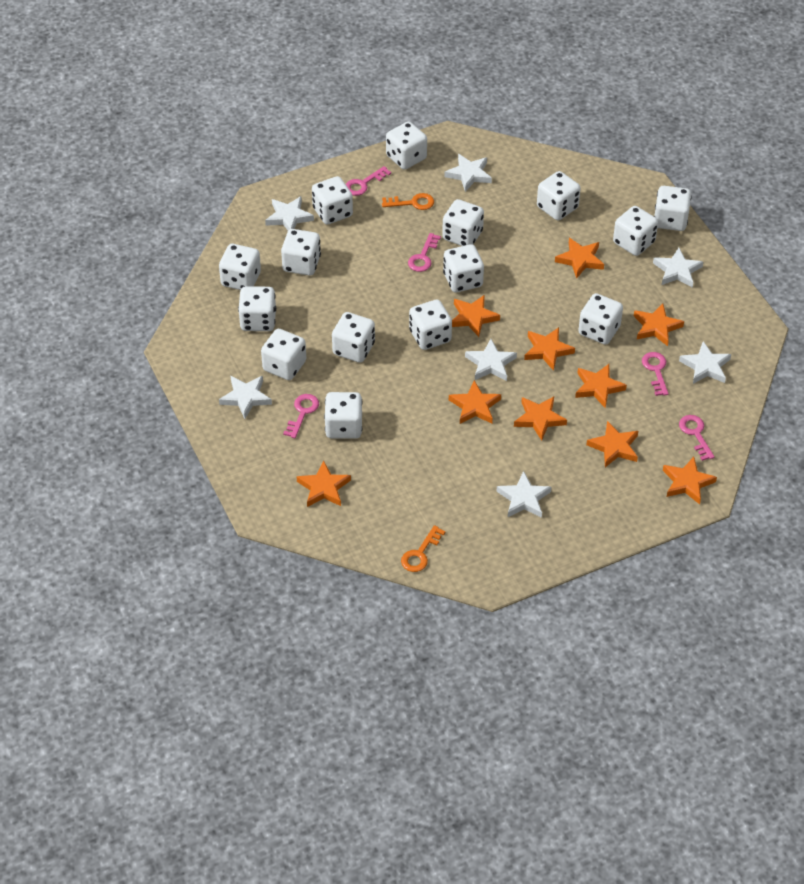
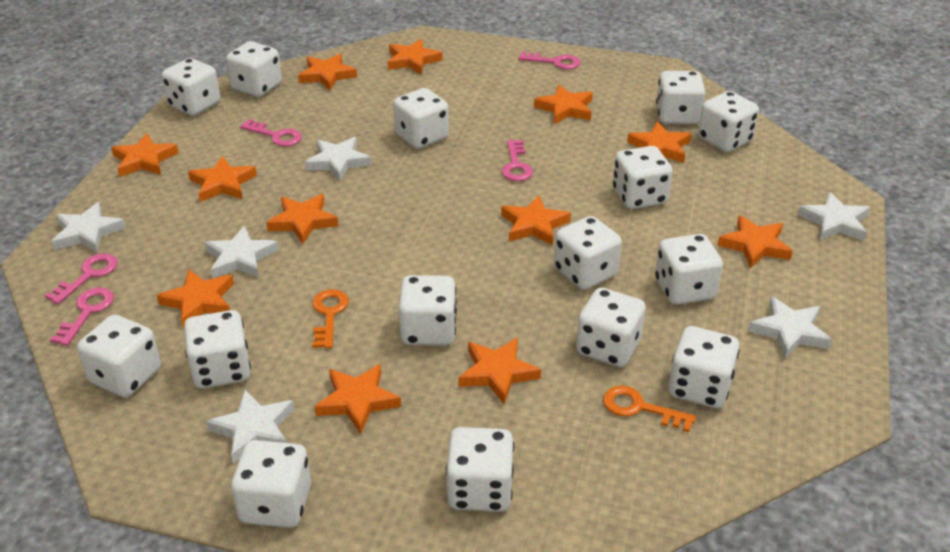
orange star: 10 -> 12
white star: 7 -> 6

